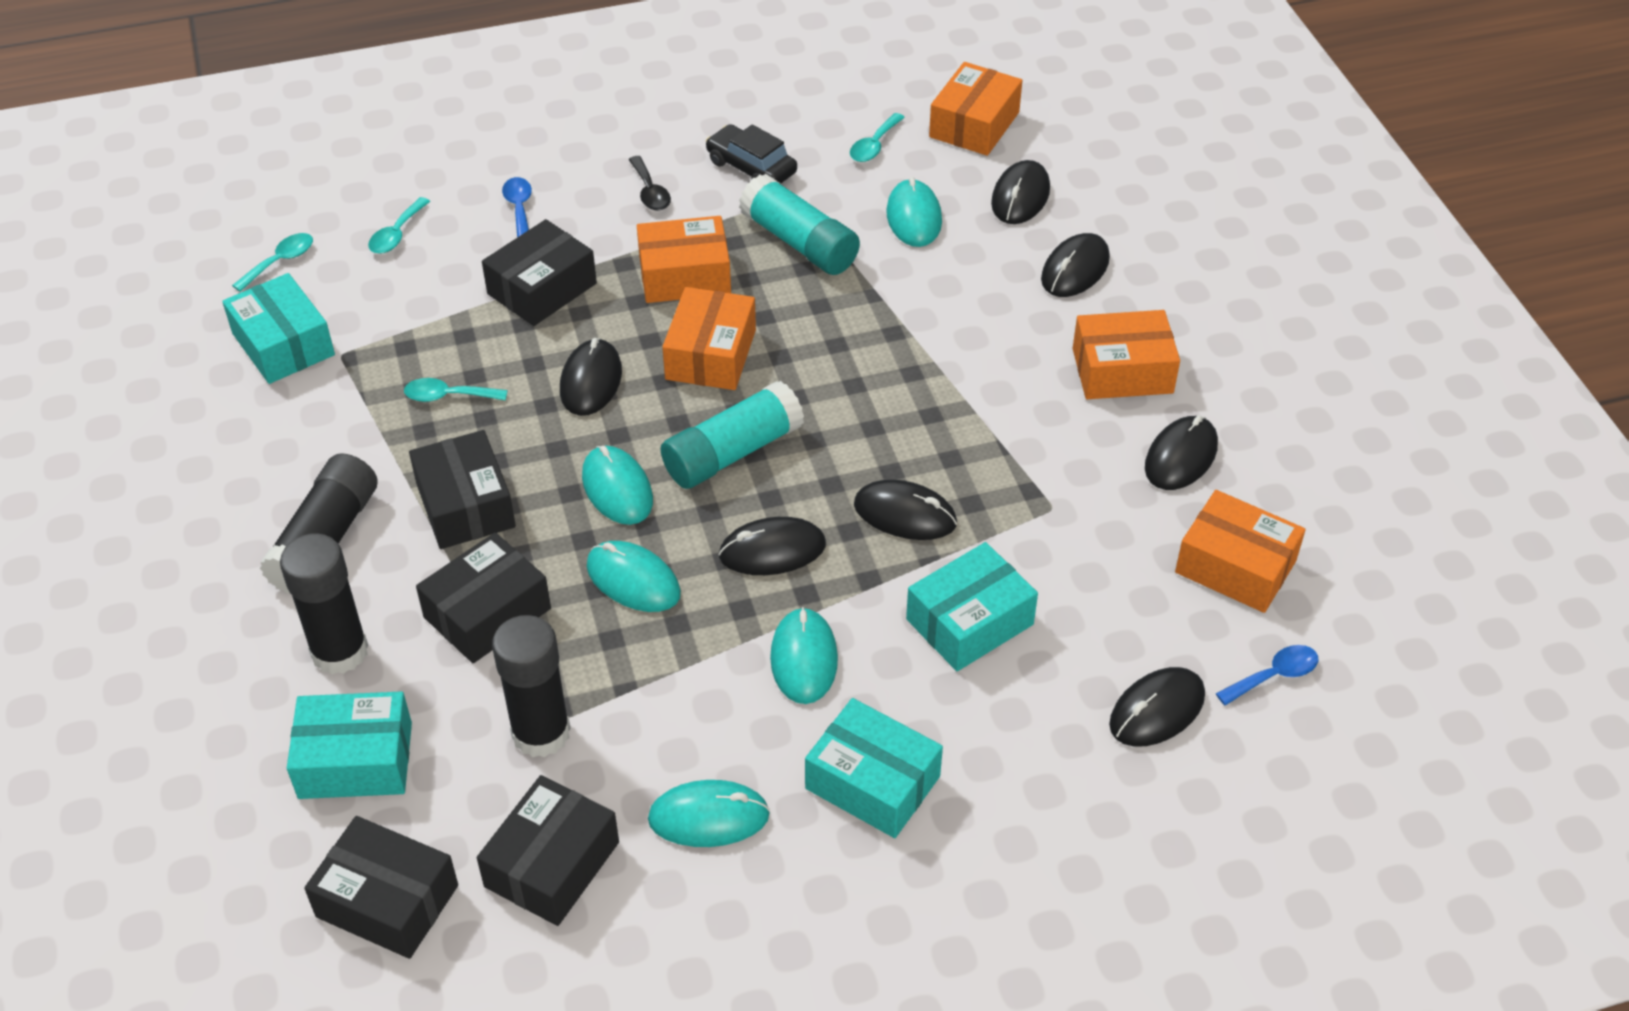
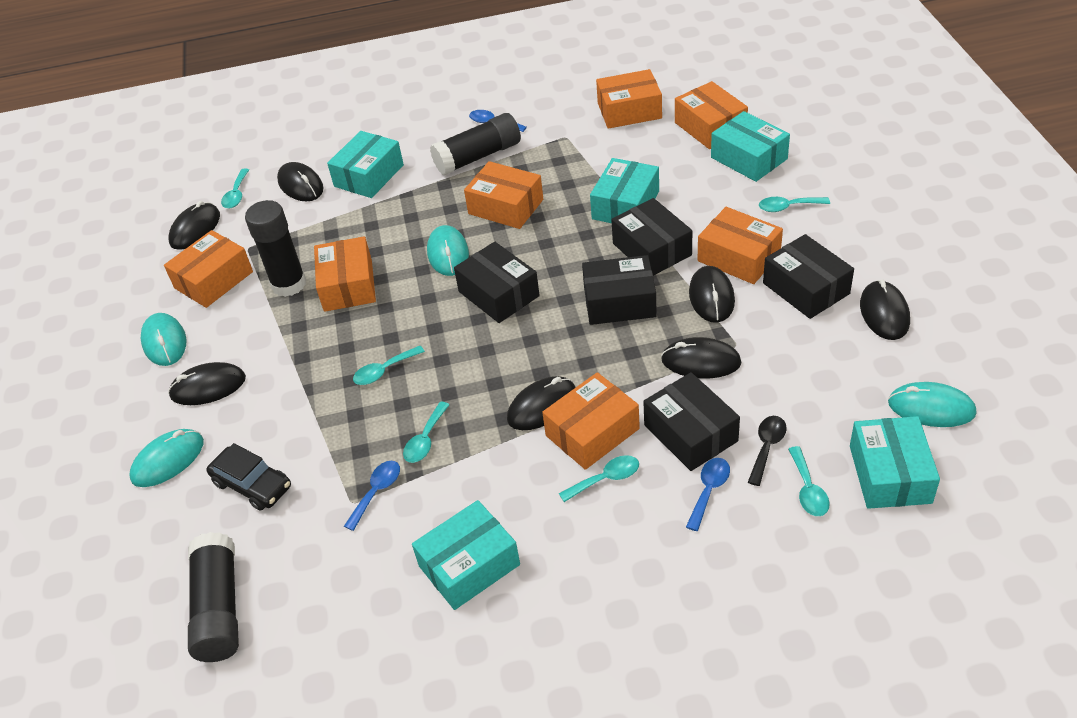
blue spoon: 2 -> 3
orange box: 5 -> 7
turquoise box: 4 -> 5
turquoise glue stick: 2 -> 0
turquoise mouse: 5 -> 4
turquoise spoon: 4 -> 6

